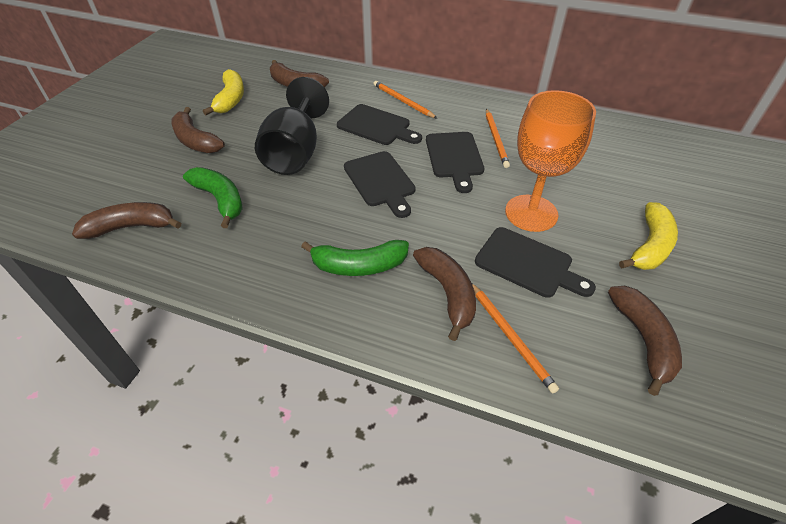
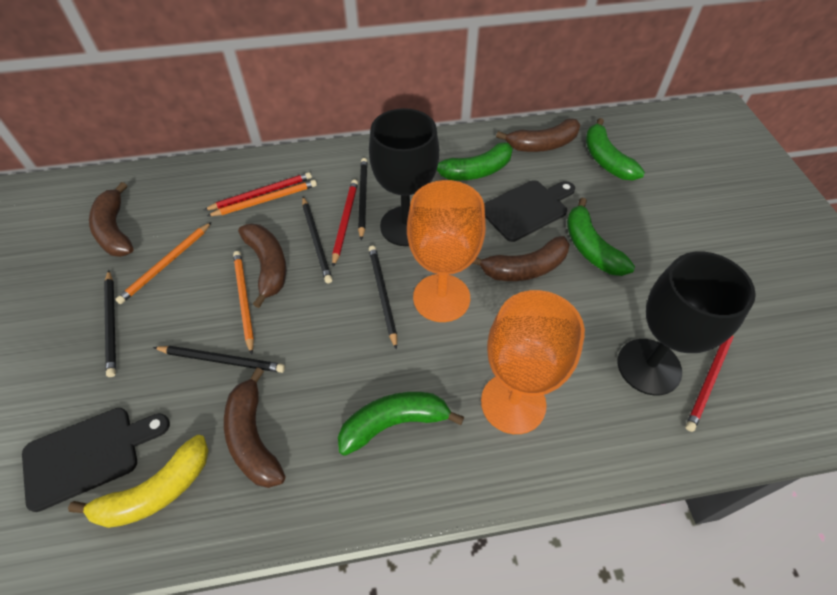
black cutting board: 4 -> 2
black goblet: 1 -> 2
black pencil: 0 -> 5
green banana: 2 -> 4
orange goblet: 1 -> 2
red pencil: 0 -> 3
yellow banana: 2 -> 1

